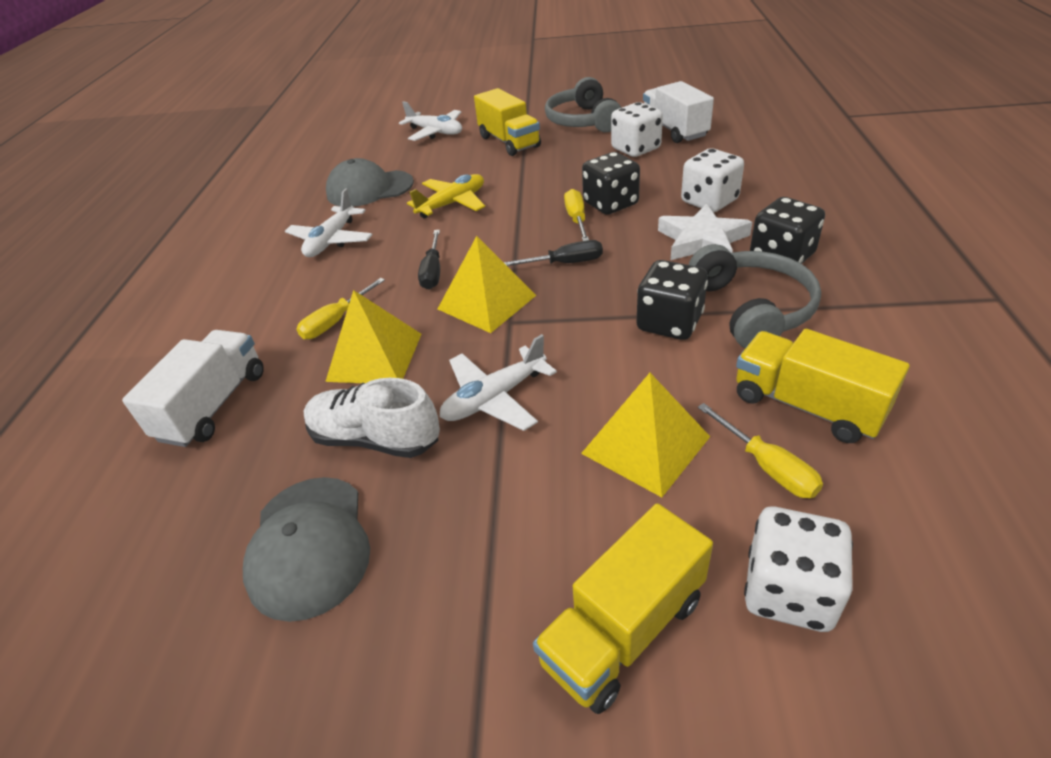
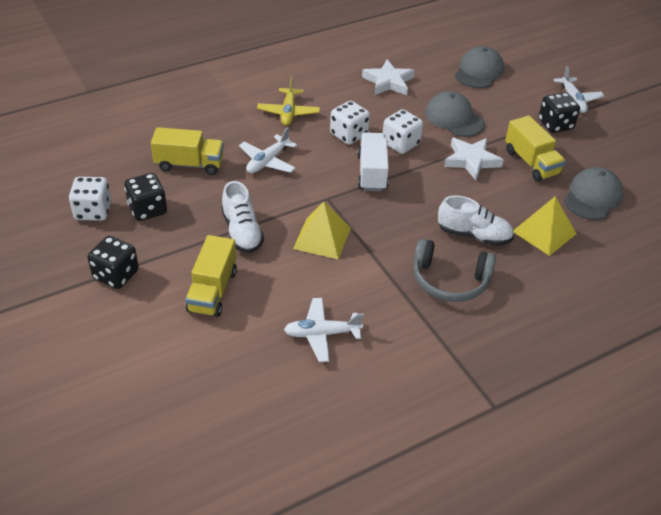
black screwdriver: 2 -> 0
grey cap: 2 -> 3
grey headphones: 2 -> 1
white shoe: 1 -> 2
white star: 1 -> 2
white truck: 2 -> 1
yellow pyramid: 3 -> 2
yellow screwdriver: 3 -> 0

